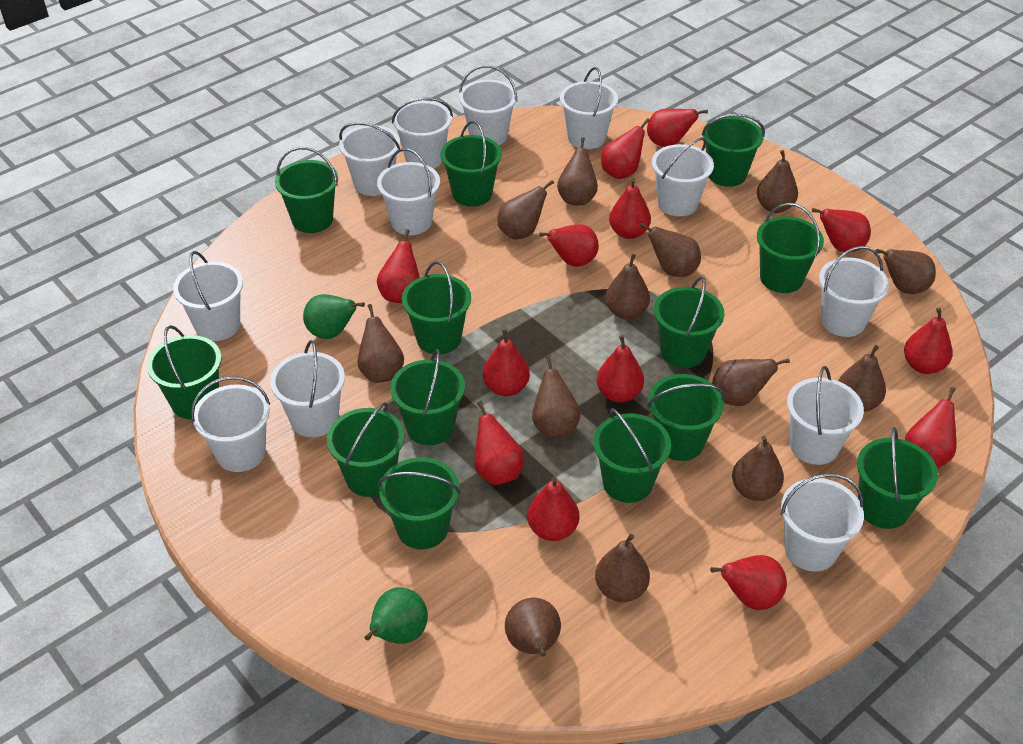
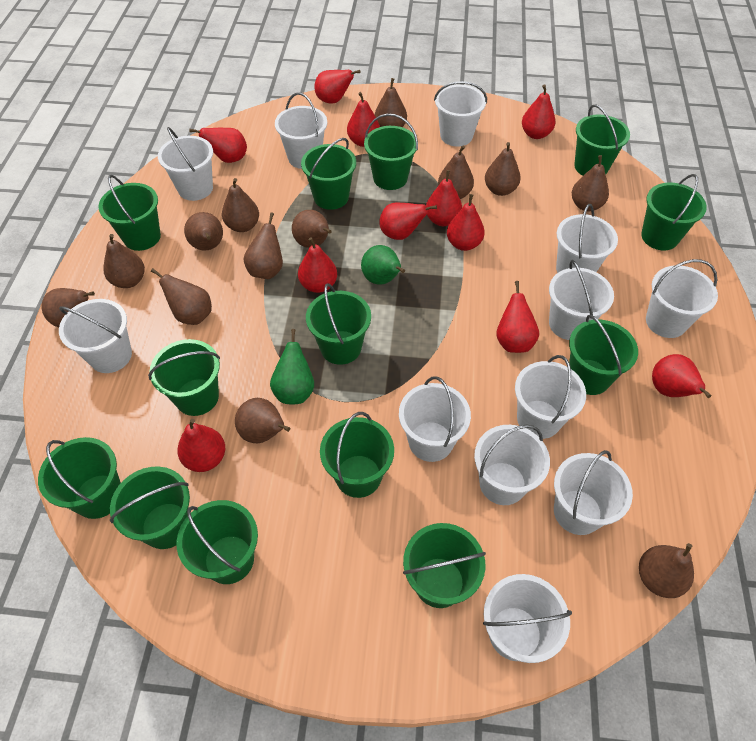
red pear: 13 -> 11

